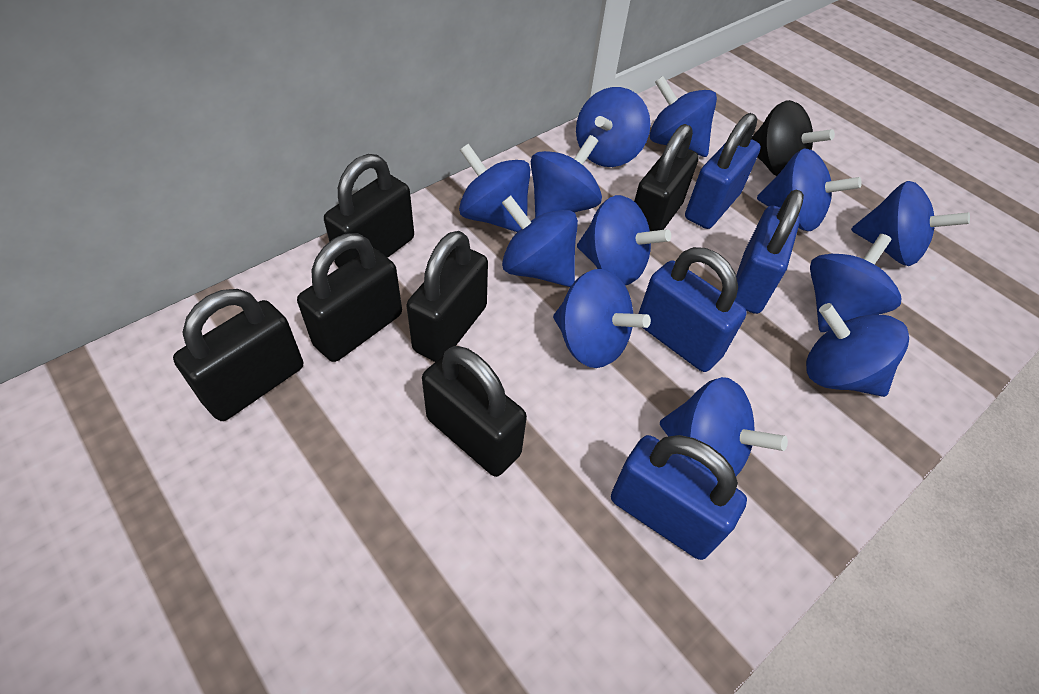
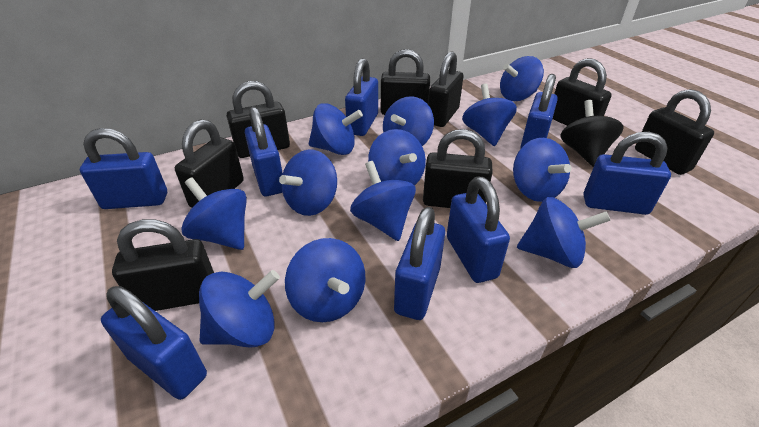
black padlock: 6 -> 8
blue padlock: 4 -> 8

